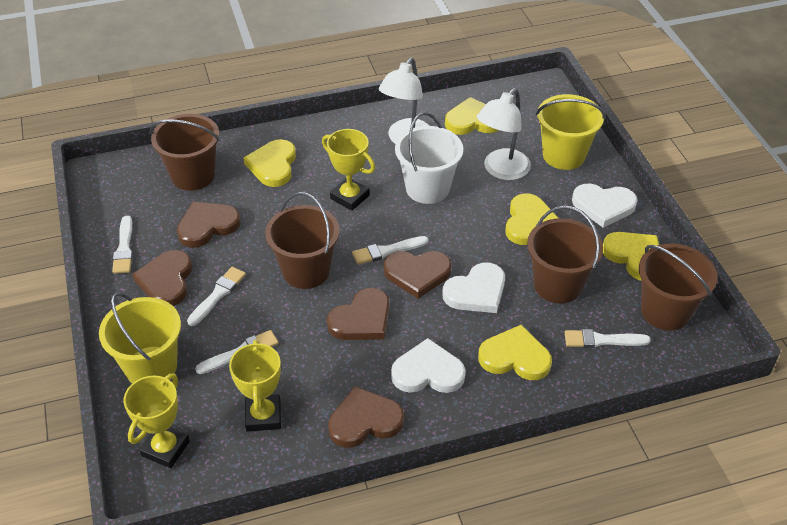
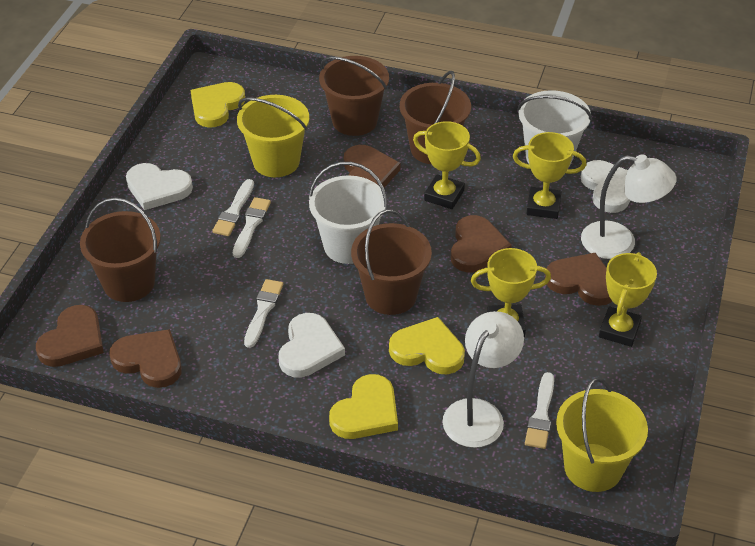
white brush: 5 -> 4
white bucket: 1 -> 2
yellow heart: 5 -> 3
yellow trophy: 3 -> 4

